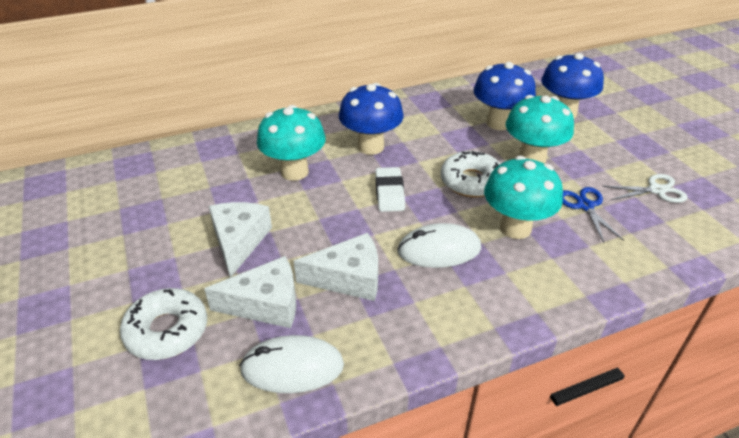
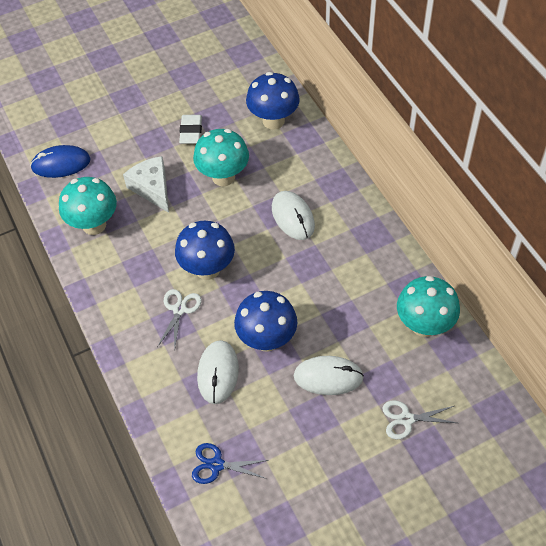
blue mouse: 0 -> 1
white cheese: 3 -> 1
white donut: 2 -> 0
white mouse: 2 -> 3
white scissors: 1 -> 2

